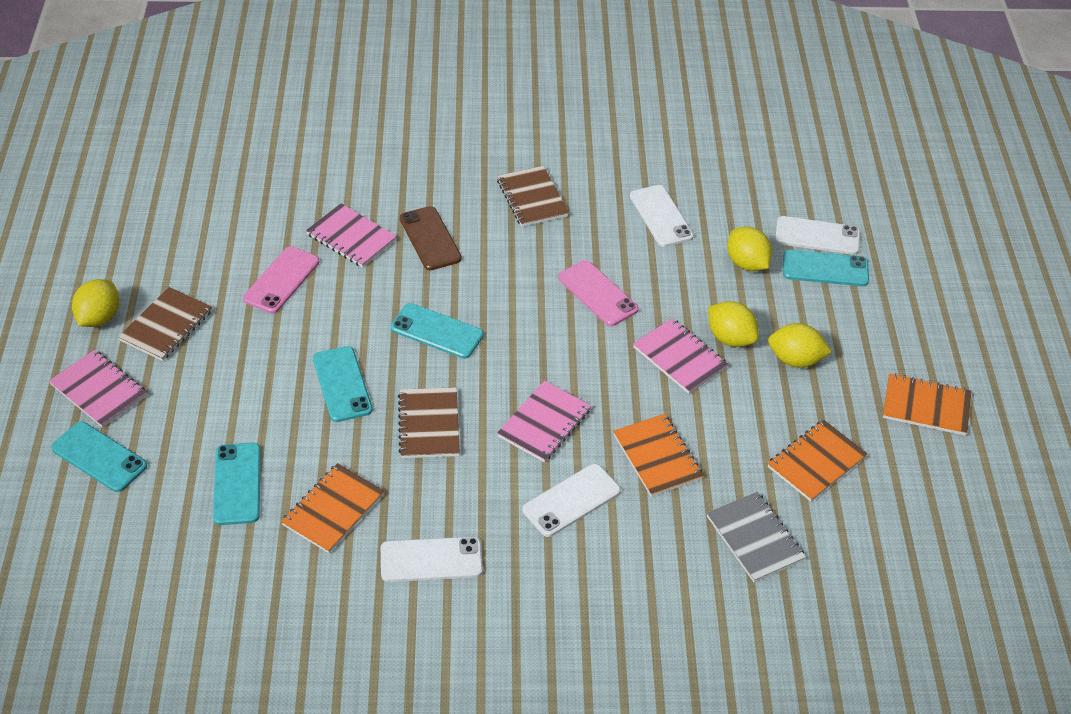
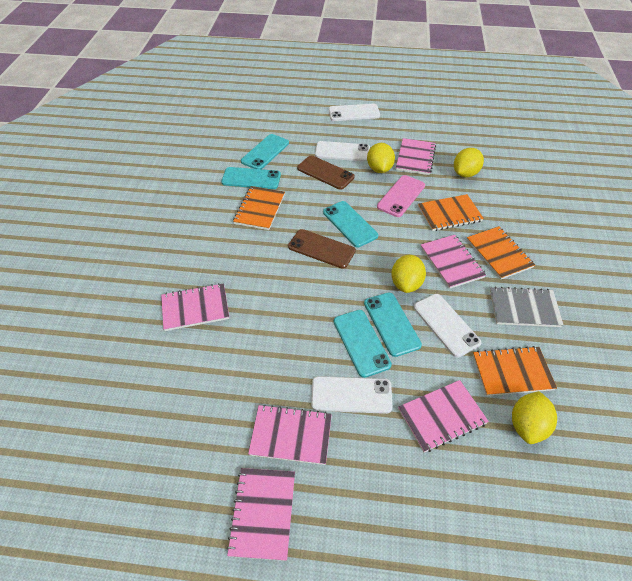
brown notebook: 3 -> 0
brown phone: 1 -> 2
pink notebook: 4 -> 6
pink phone: 2 -> 1

